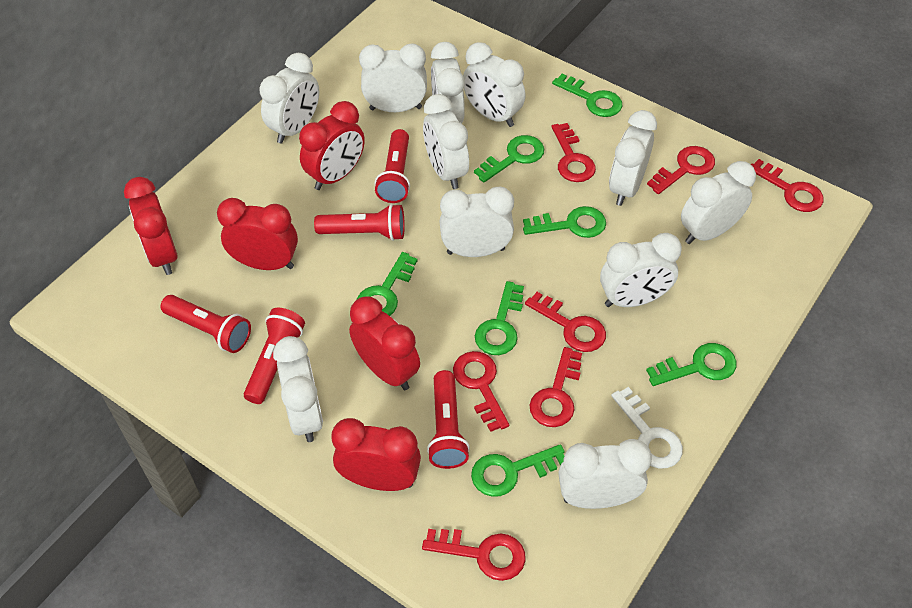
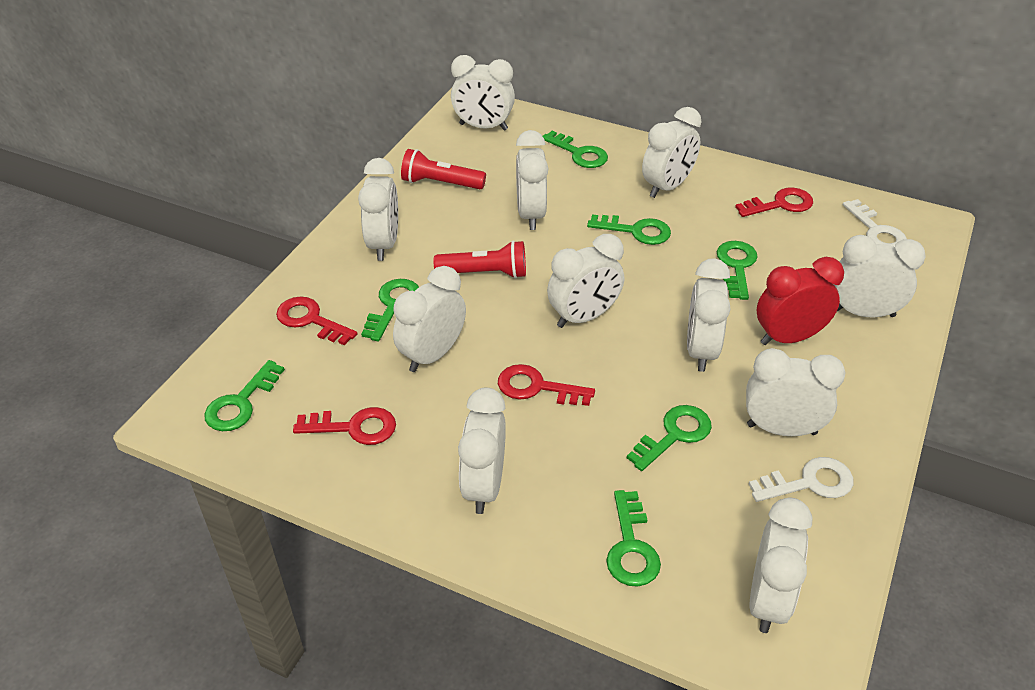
red clock: 5 -> 1
red flashlight: 5 -> 2
red key: 7 -> 4
white key: 1 -> 2

